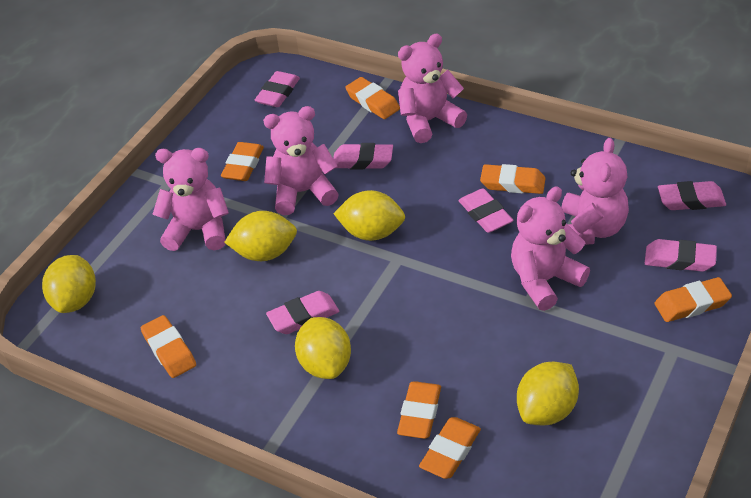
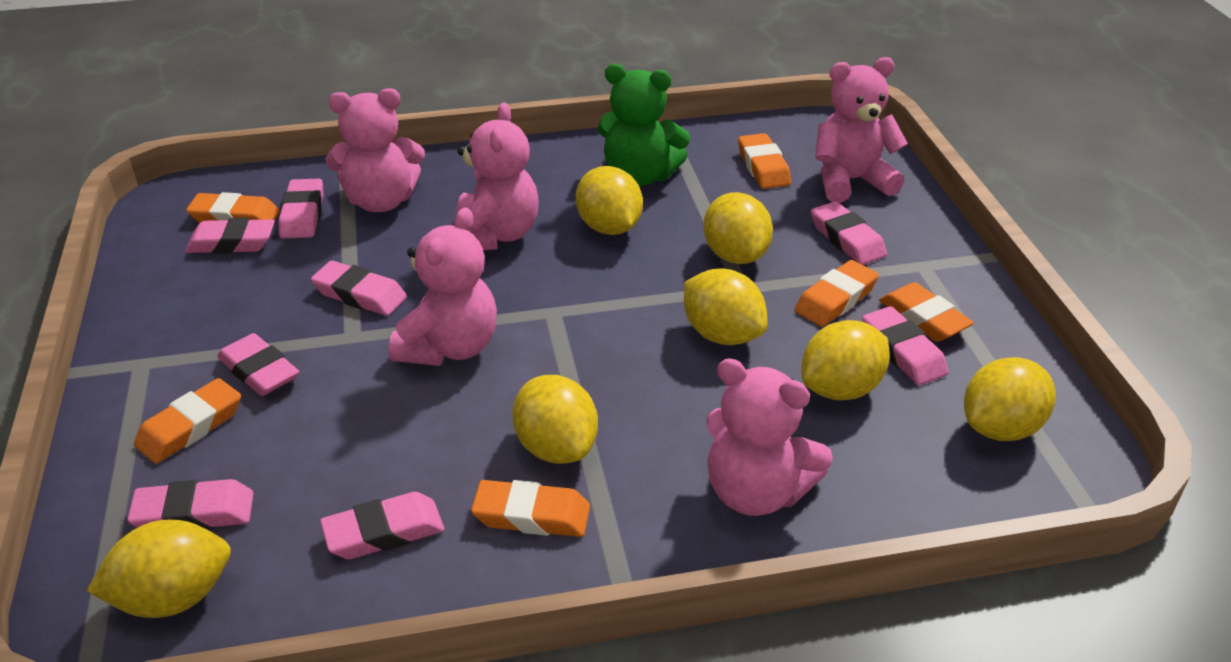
green teddy bear: 0 -> 1
orange eraser: 7 -> 6
pink eraser: 6 -> 8
yellow lemon: 5 -> 7

